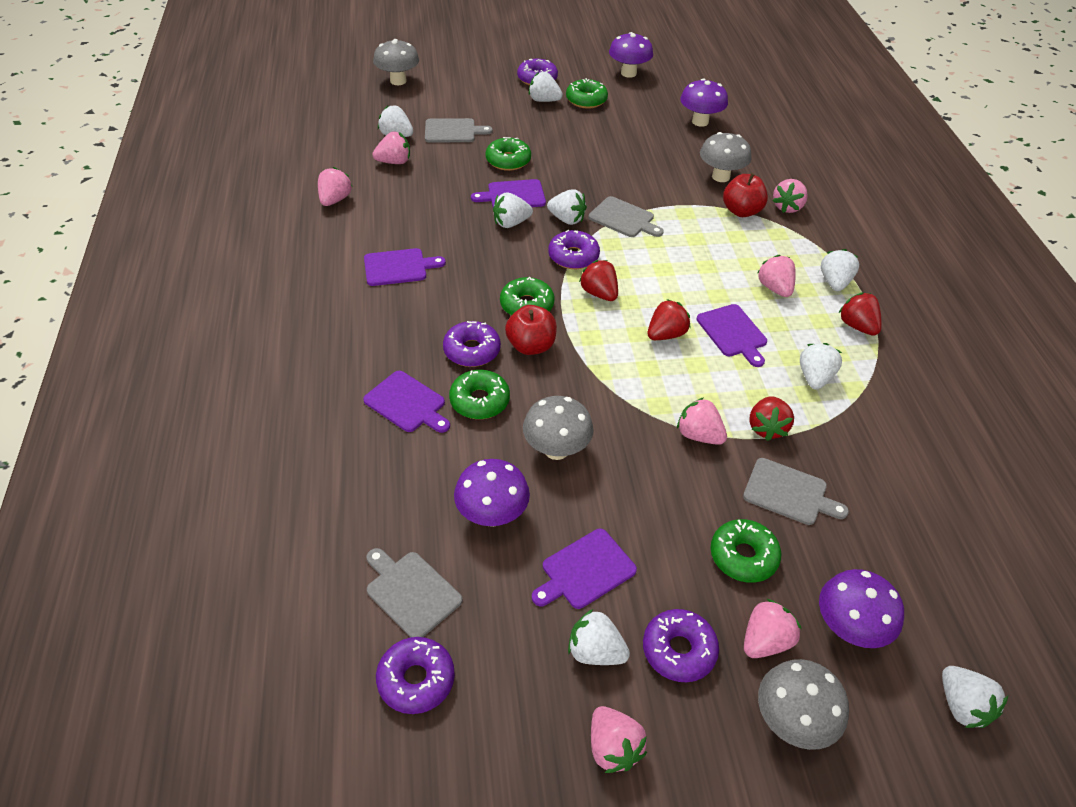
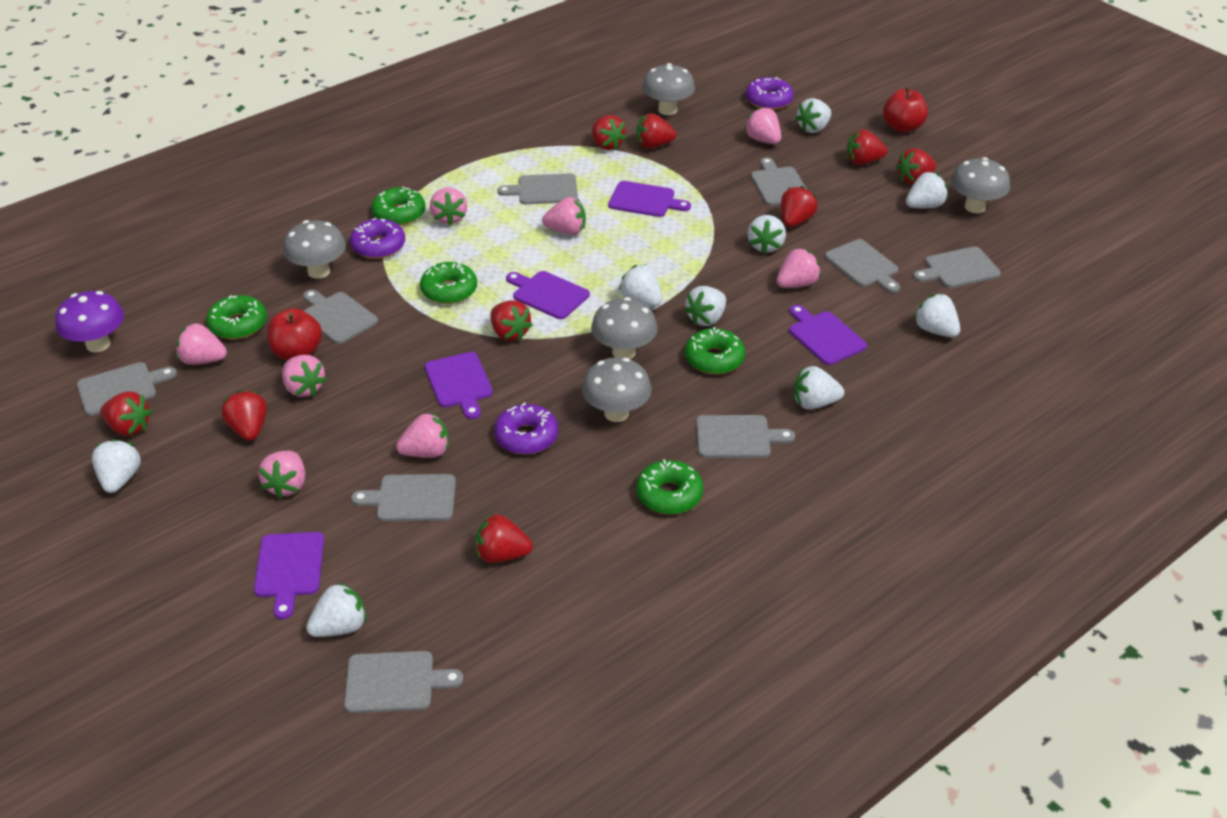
grey cutting board: 4 -> 9
grey mushroom: 4 -> 5
pink strawberry: 7 -> 8
purple donut: 5 -> 3
purple mushroom: 4 -> 1
red strawberry: 4 -> 9
white strawberry: 8 -> 9

